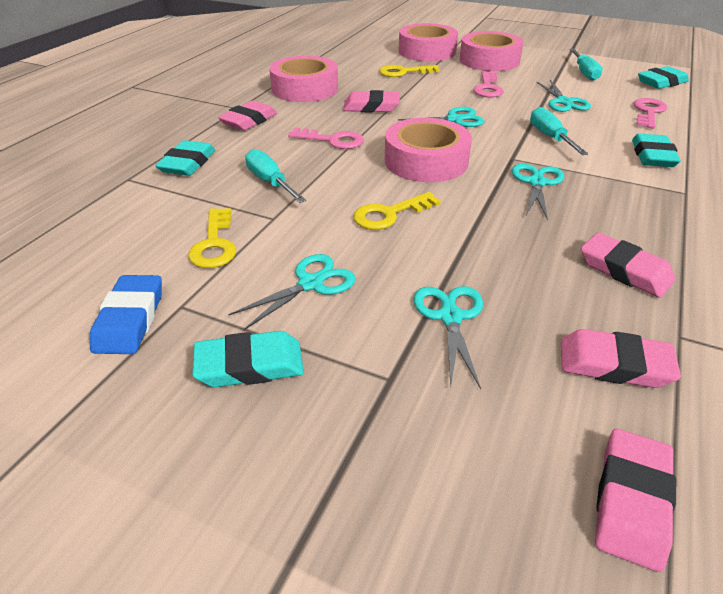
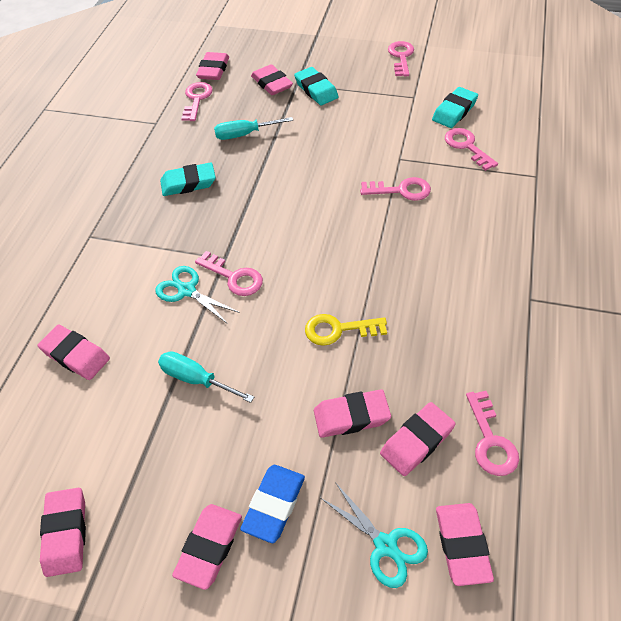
pink eraser: 5 -> 8
pink key: 3 -> 6
pink tape: 4 -> 0
turquoise eraser: 4 -> 3
turquoise scissors: 5 -> 2
turquoise screwdriver: 3 -> 2
yellow key: 3 -> 1

